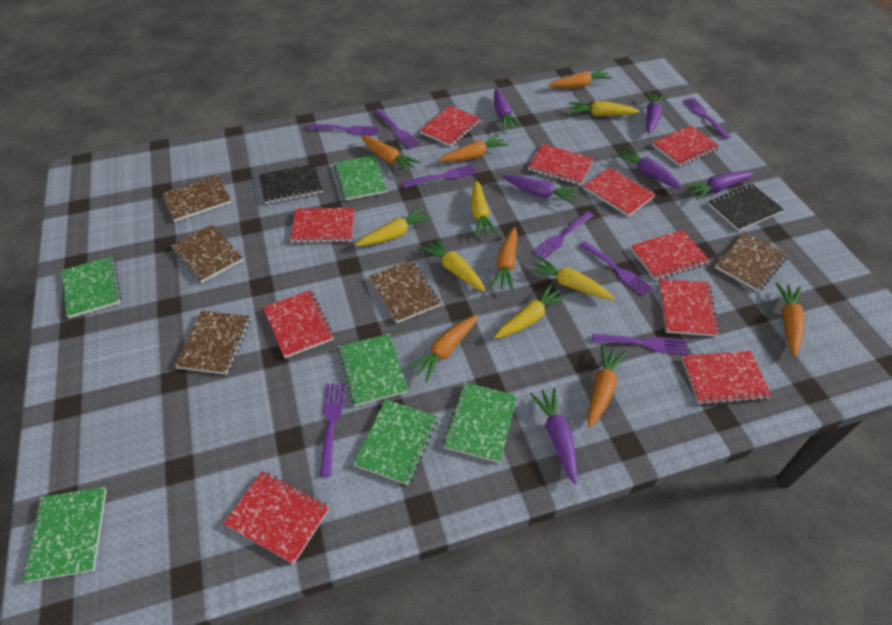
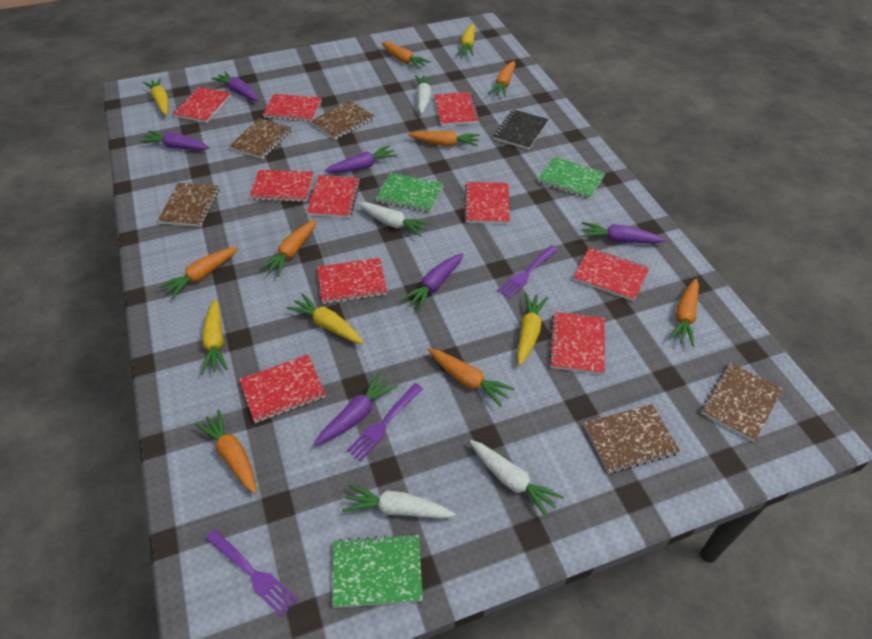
black notebook: 2 -> 1
green notebook: 6 -> 3
orange carrot: 7 -> 8
purple fork: 8 -> 3
white carrot: 0 -> 4
yellow carrot: 6 -> 5

